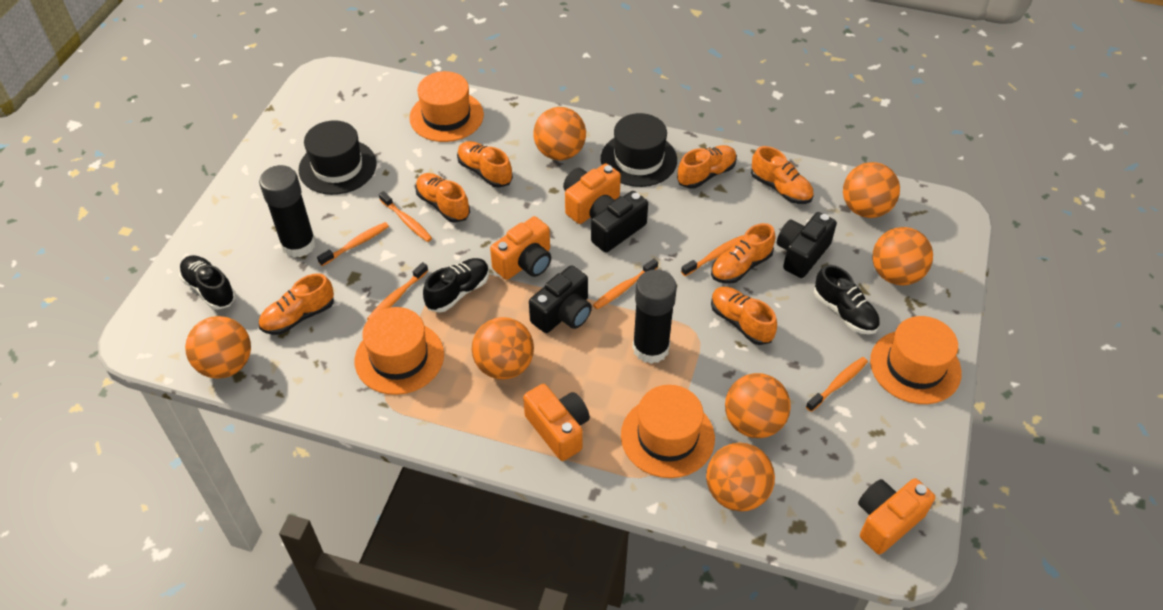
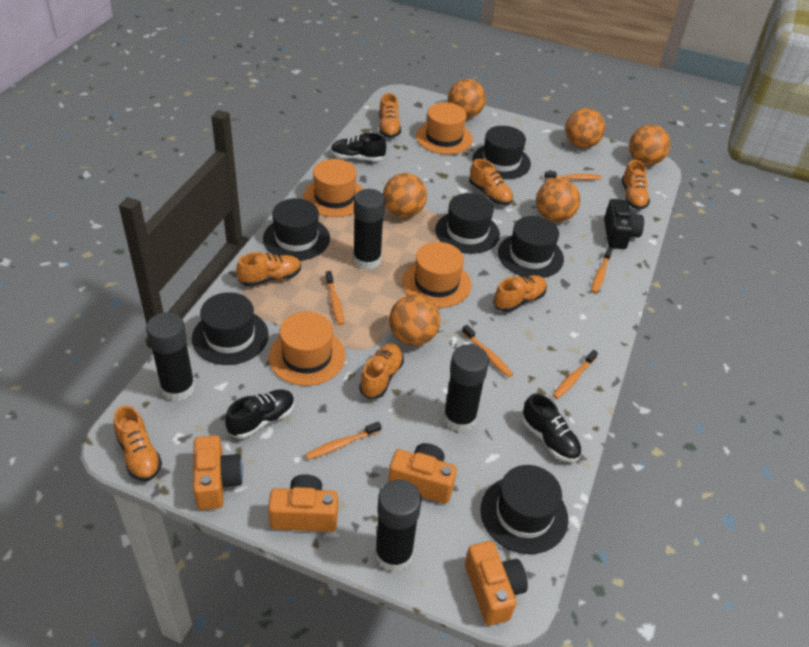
black camera: 3 -> 1
black glue stick: 2 -> 4
black hat: 2 -> 6
orange ball: 7 -> 6

